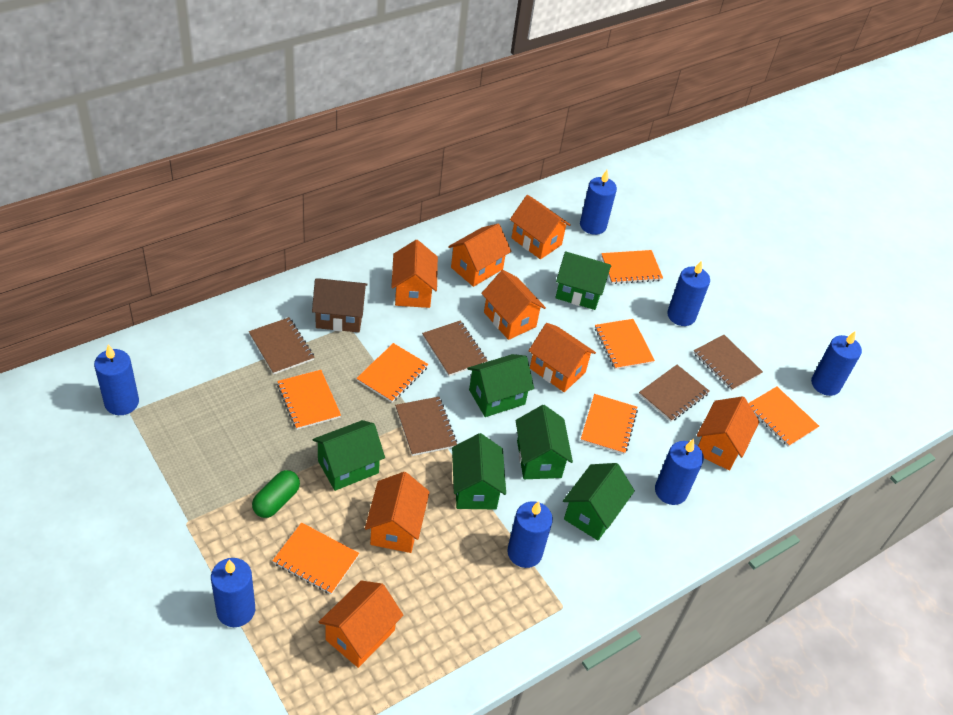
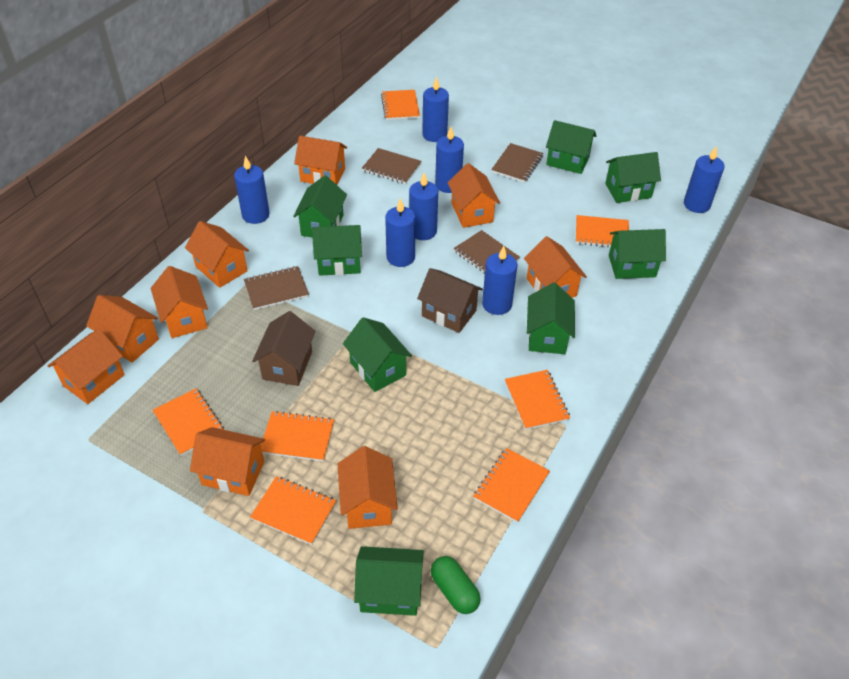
brown house: 1 -> 2
brown notebook: 5 -> 4
green house: 6 -> 8
orange house: 8 -> 9

